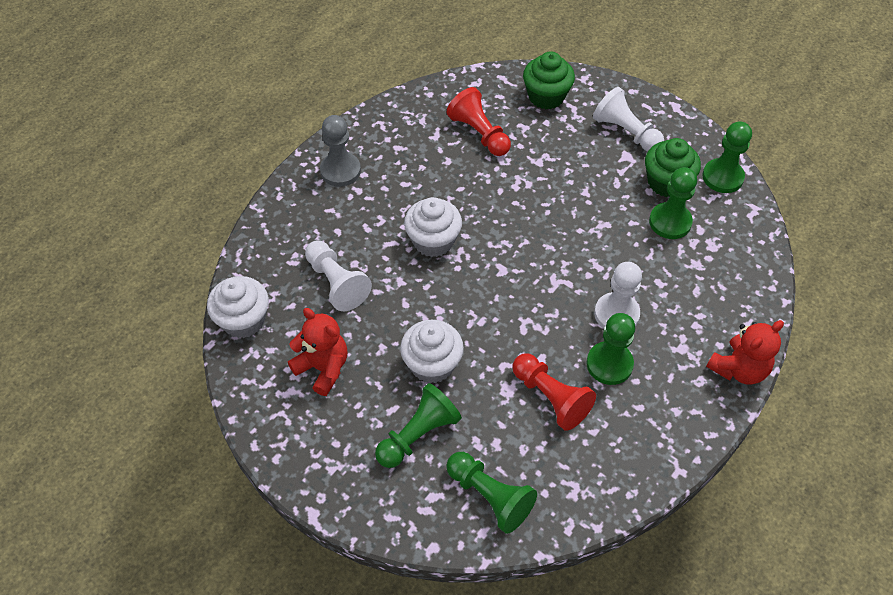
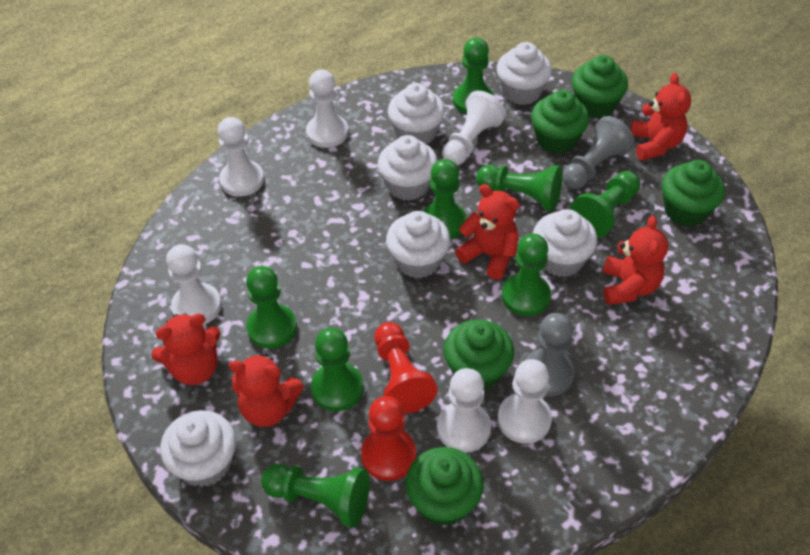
green cupcake: 2 -> 5
green pawn: 5 -> 8
grey pawn: 1 -> 2
red teddy bear: 2 -> 5
white cupcake: 3 -> 6
white pawn: 3 -> 6

